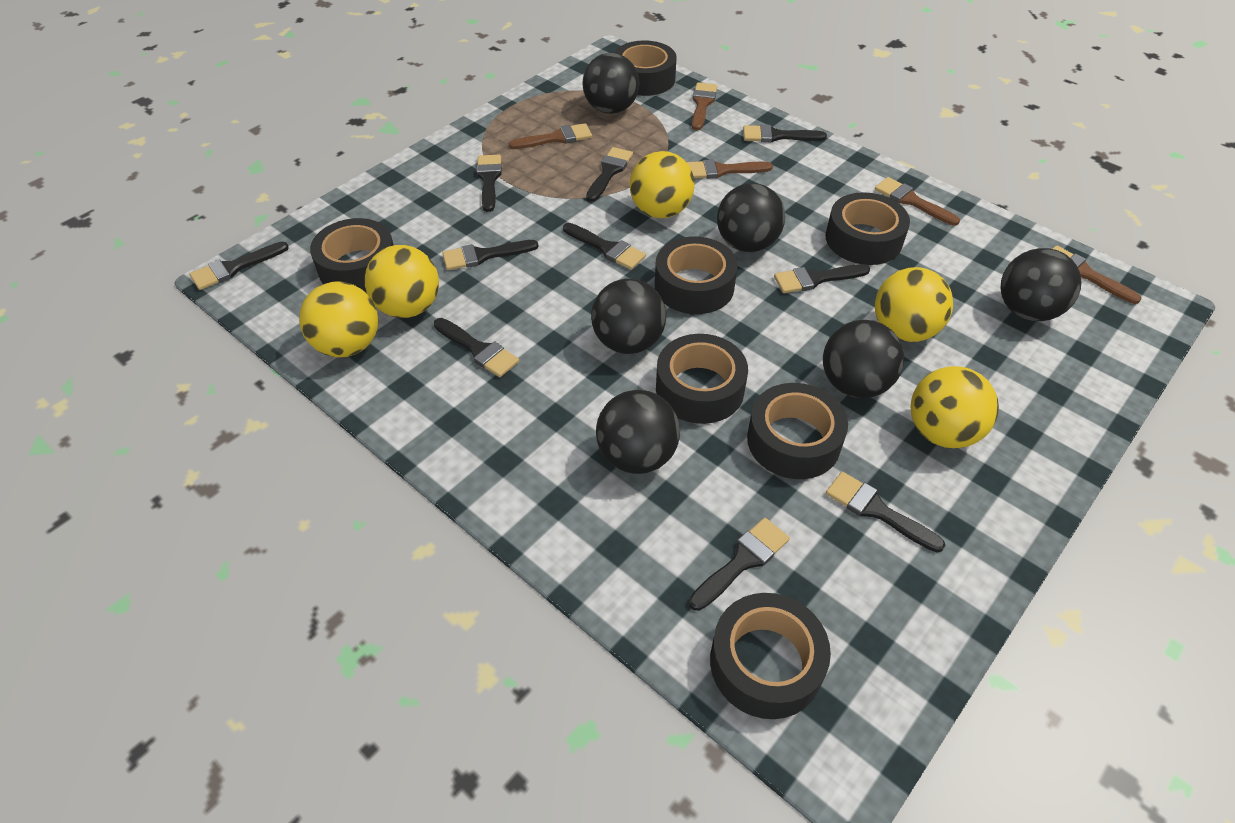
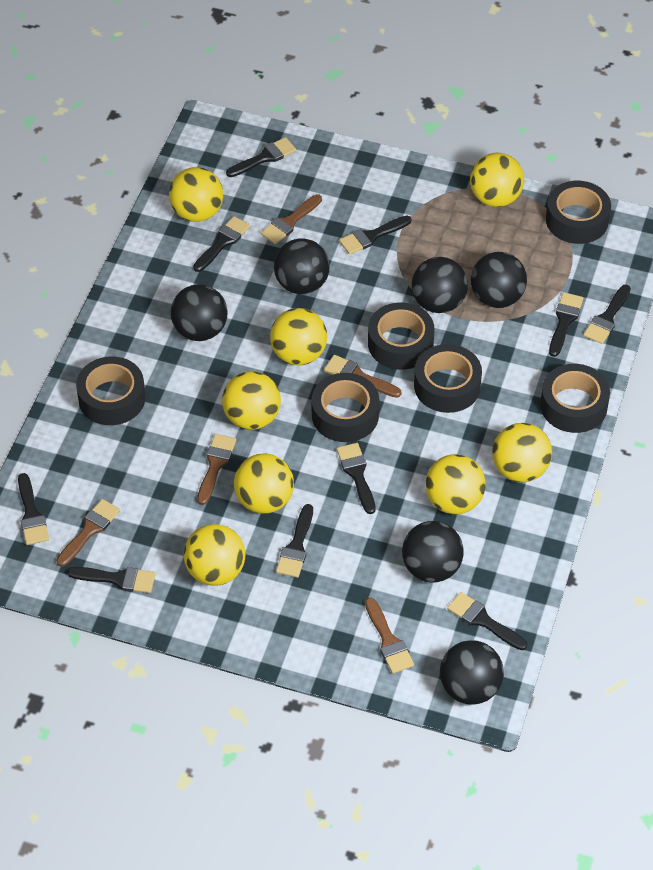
black tape: 7 -> 6
yellow ball: 5 -> 8

